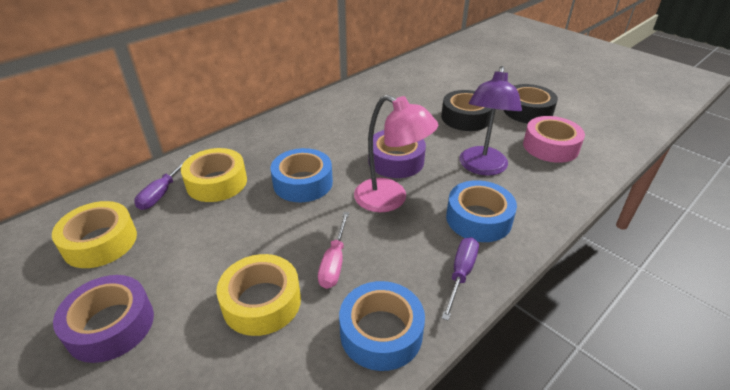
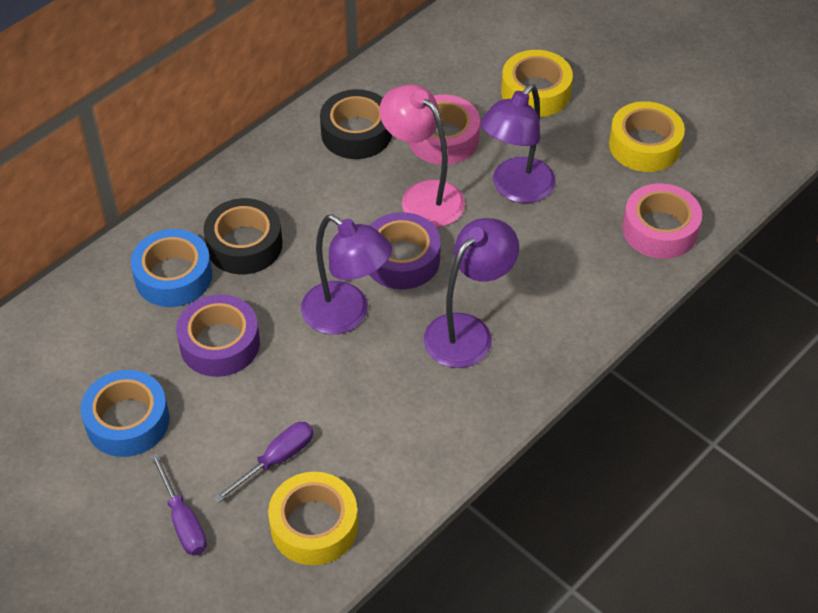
blue tape: 3 -> 2
pink screwdriver: 1 -> 0
pink tape: 1 -> 2
purple lamp: 1 -> 3

